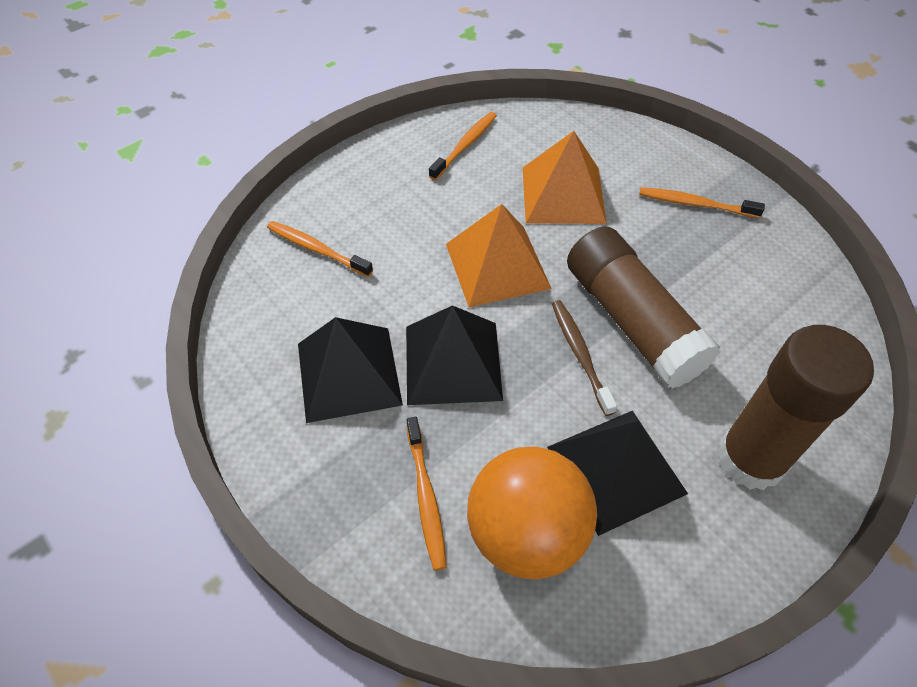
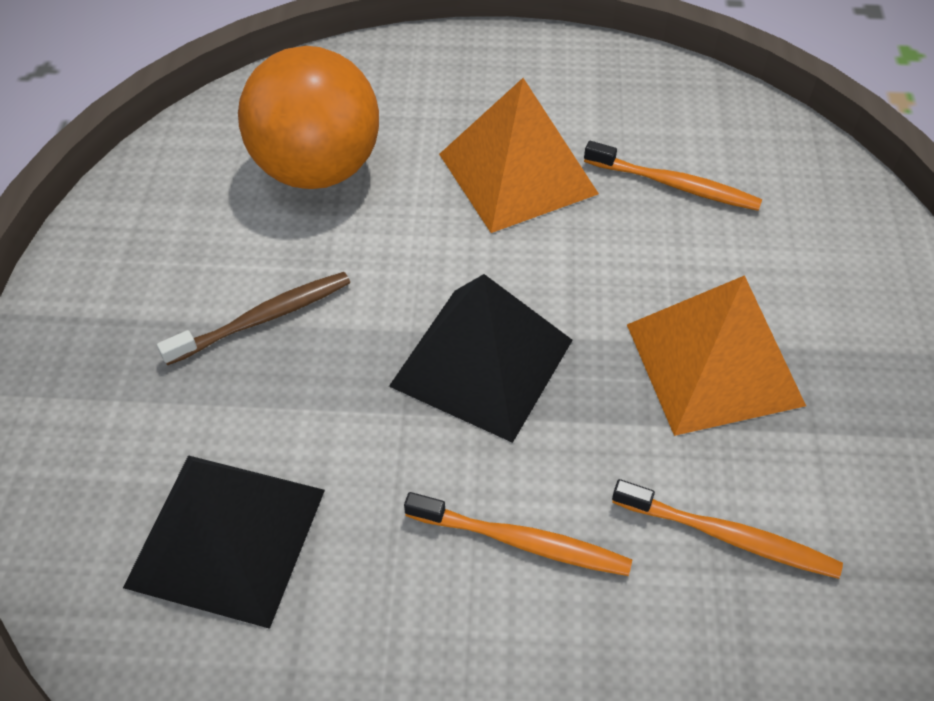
black pyramid: 3 -> 2
brown glue stick: 2 -> 0
orange toothbrush: 4 -> 3

